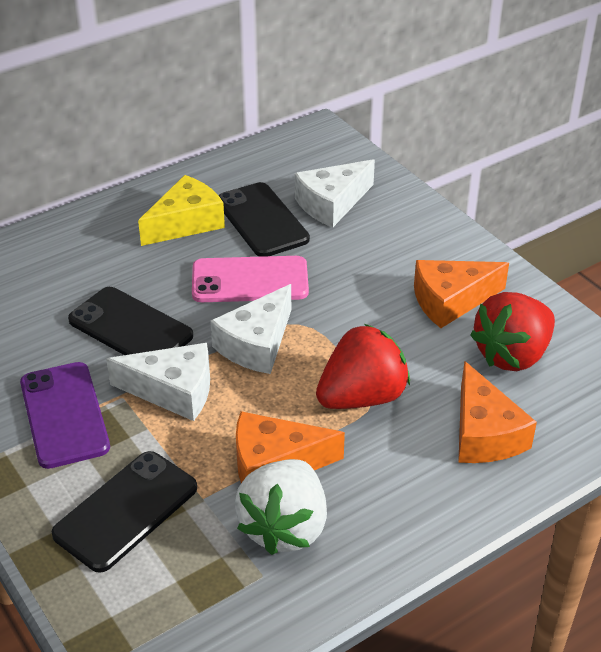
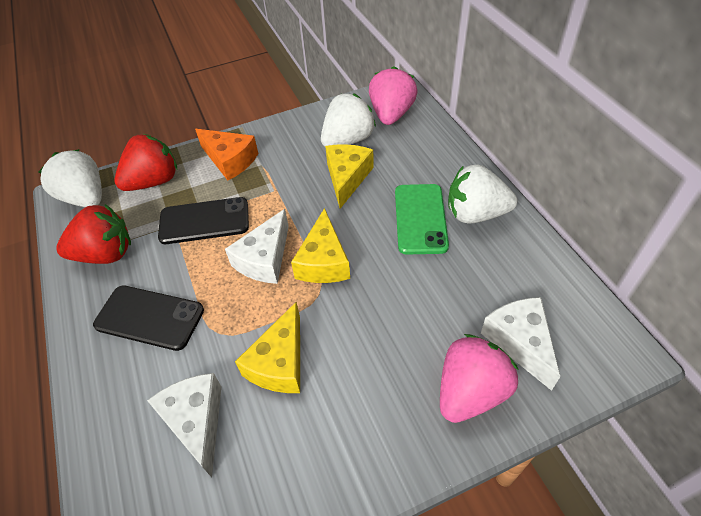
black phone: 3 -> 2
green phone: 0 -> 1
orange cheese: 3 -> 1
pink phone: 1 -> 0
pink strawberry: 0 -> 2
purple phone: 1 -> 0
white strawberry: 1 -> 3
yellow cheese: 1 -> 3

